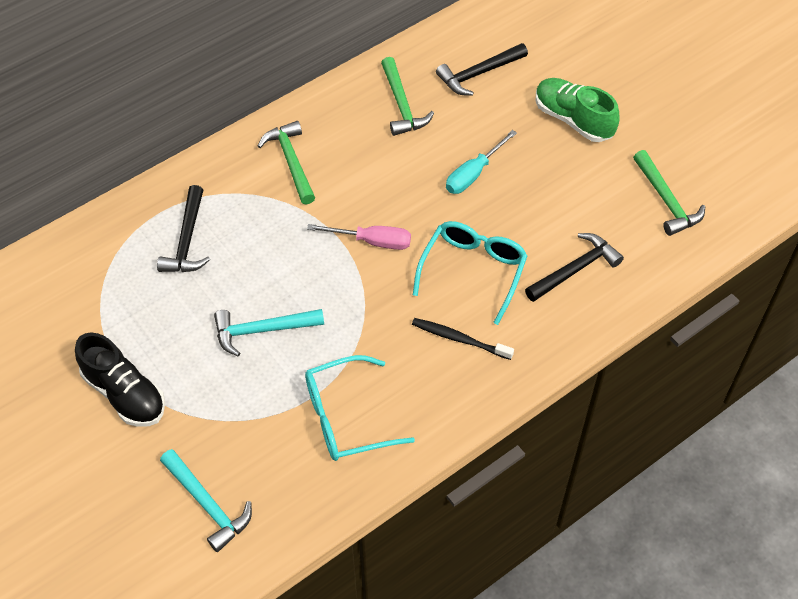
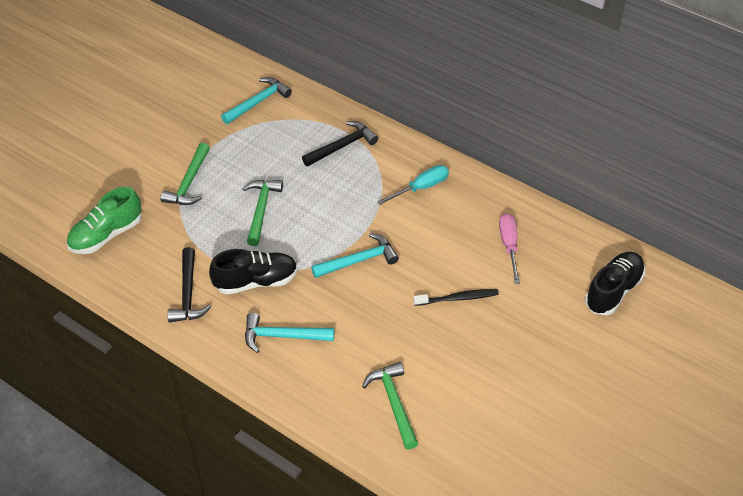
black hammer: 3 -> 2
black shoe: 1 -> 2
turquoise glasses: 2 -> 0
turquoise hammer: 2 -> 3

